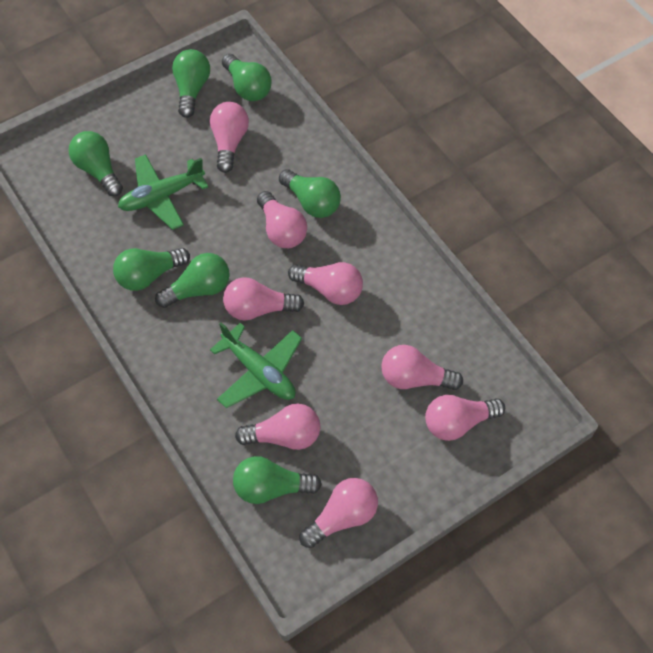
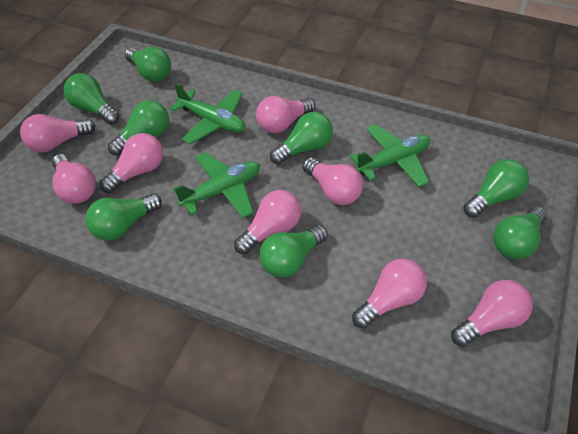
green light bulb: 7 -> 8
green plane: 2 -> 3

